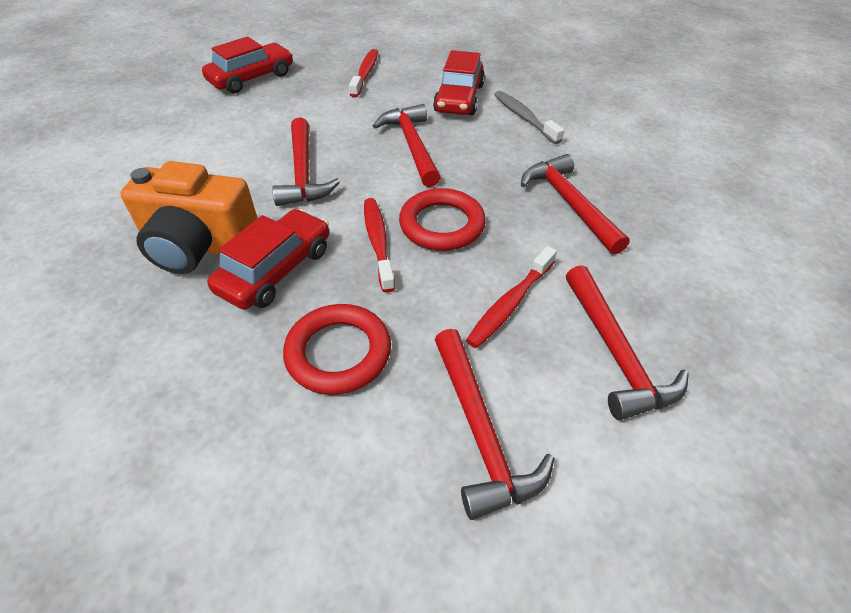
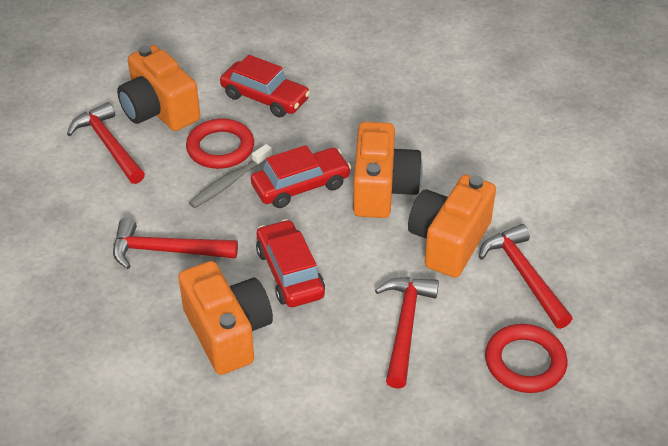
orange camera: 1 -> 4
red hammer: 5 -> 4
red toothbrush: 3 -> 0

